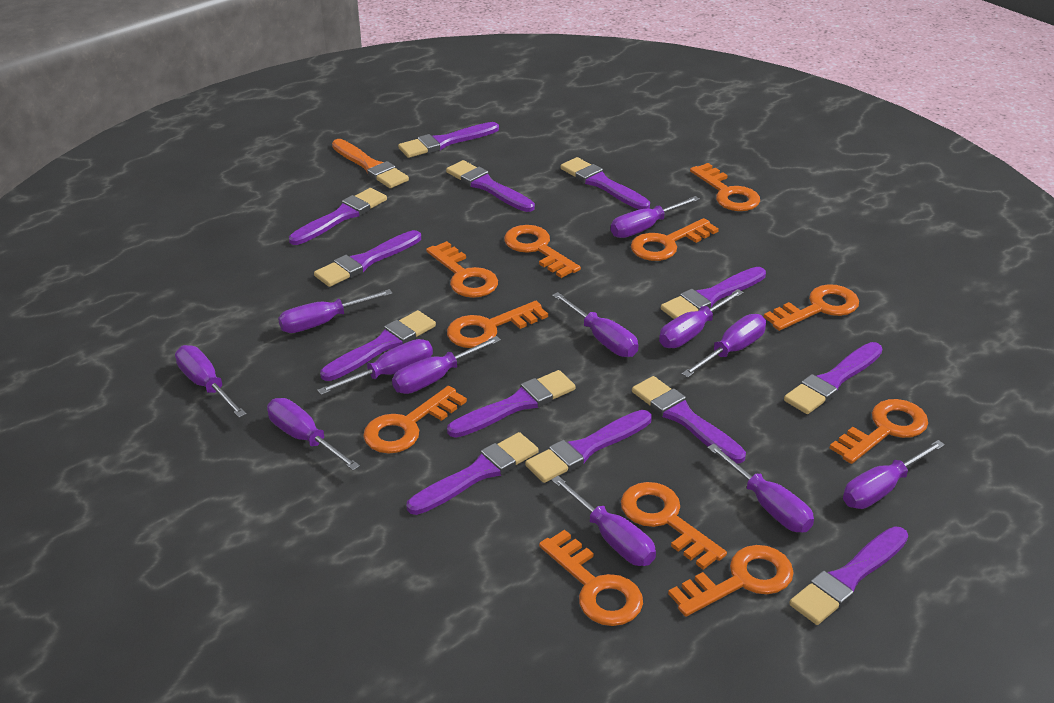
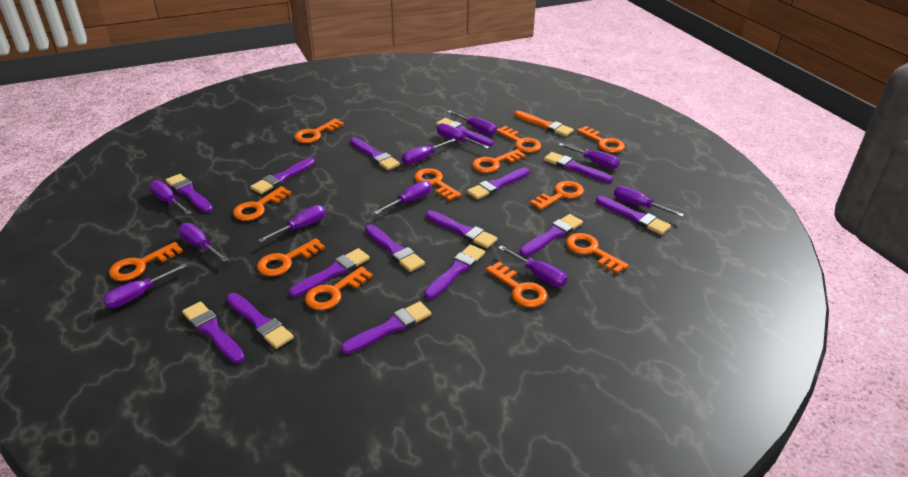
orange key: 11 -> 12
purple brush: 13 -> 15
purple screwdriver: 12 -> 11

